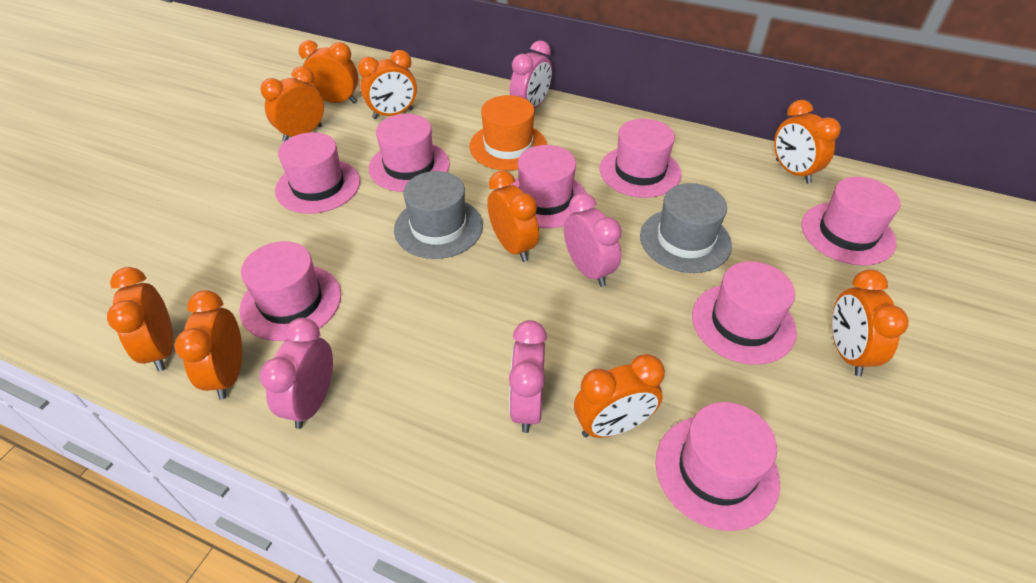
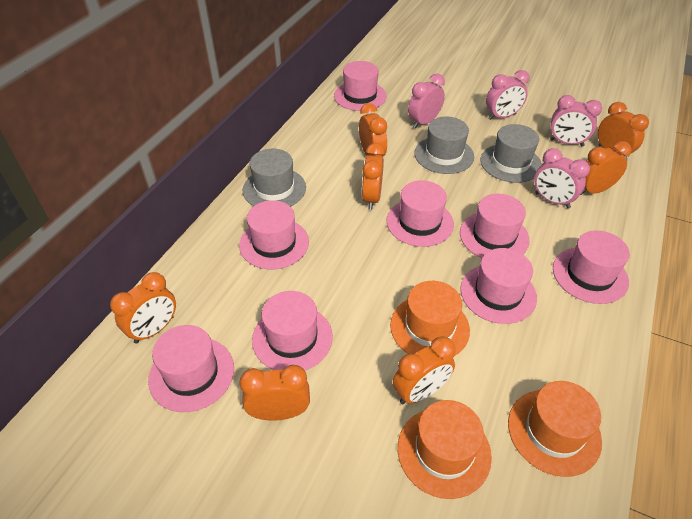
grey hat: 2 -> 3
orange clock: 9 -> 7
orange hat: 1 -> 3

